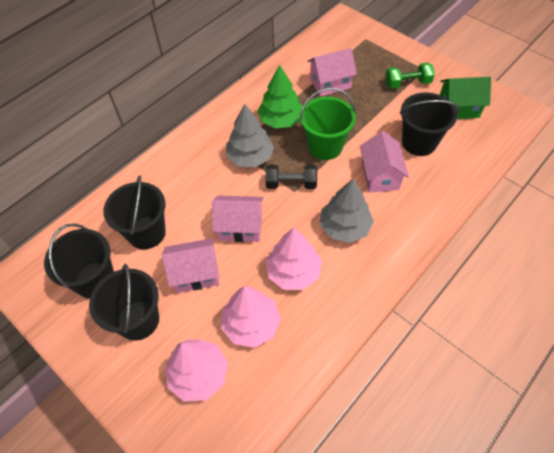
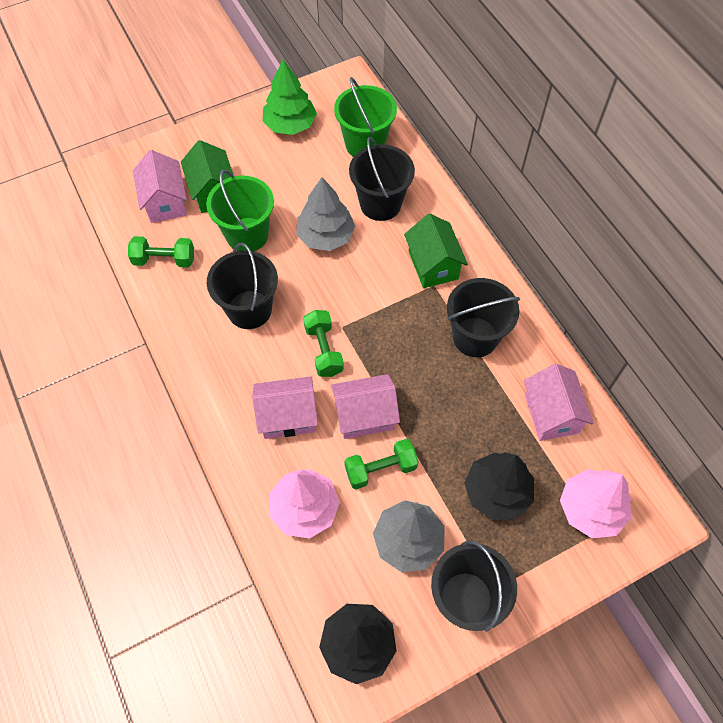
black dumbbell: 1 -> 0
black tree: 0 -> 2
green bucket: 1 -> 2
green dumbbell: 1 -> 3
green house: 1 -> 2
pink tree: 3 -> 2

